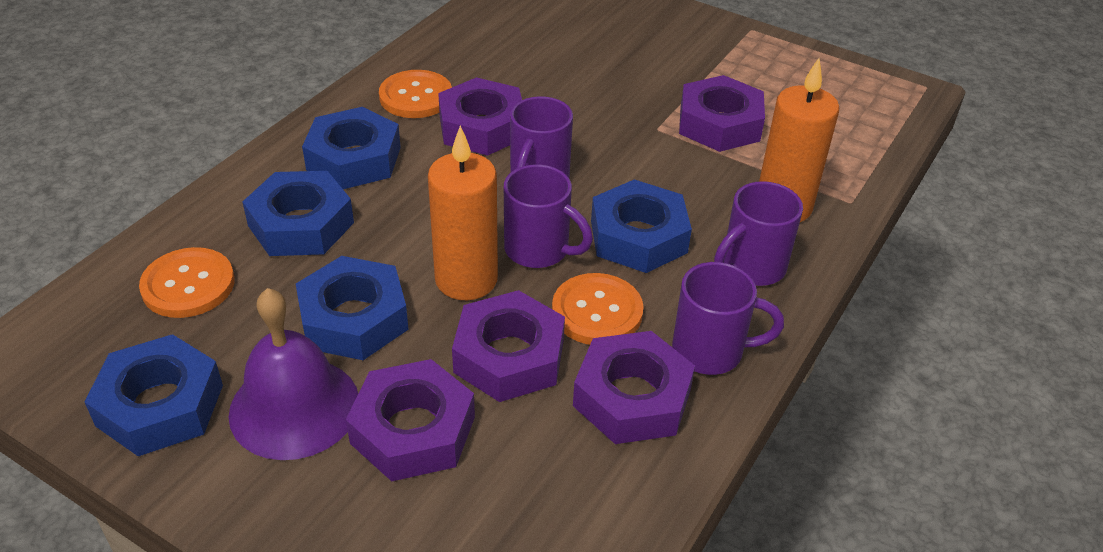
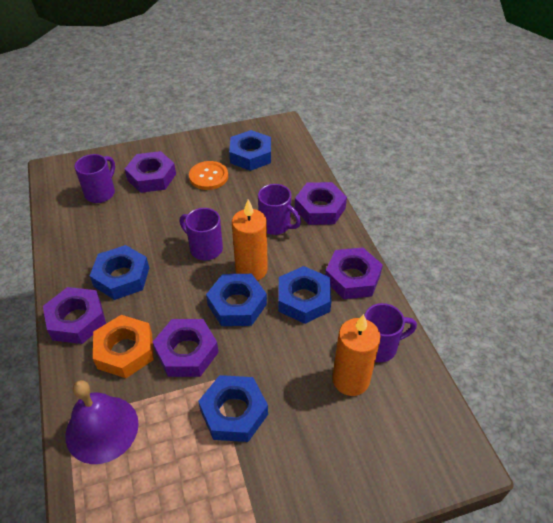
orange button: 3 -> 1
orange nut: 0 -> 1

